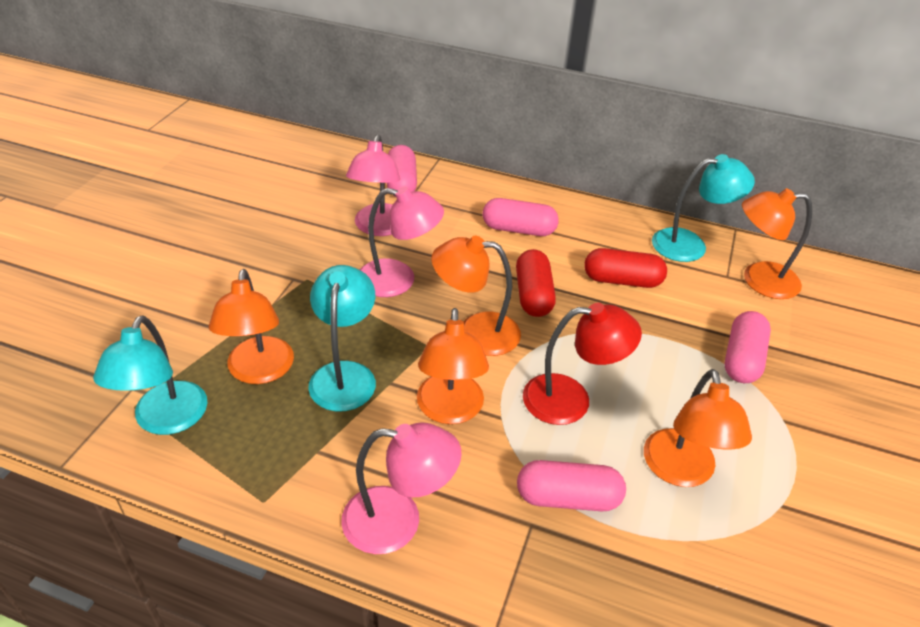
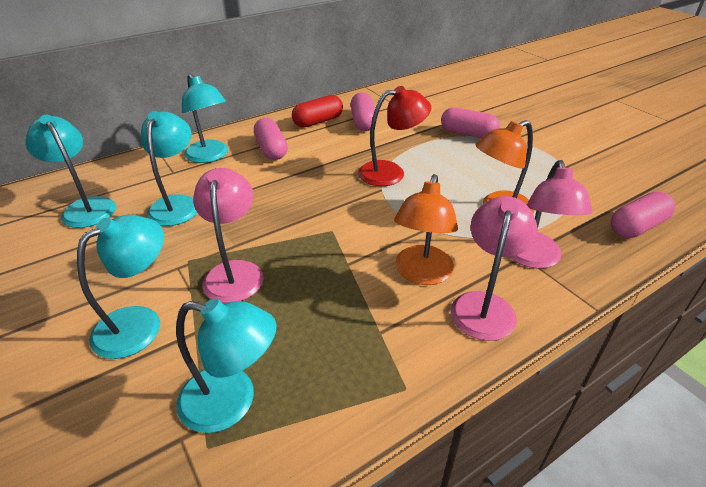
orange lamp: 5 -> 2
red capsule: 2 -> 1
turquoise lamp: 3 -> 5

